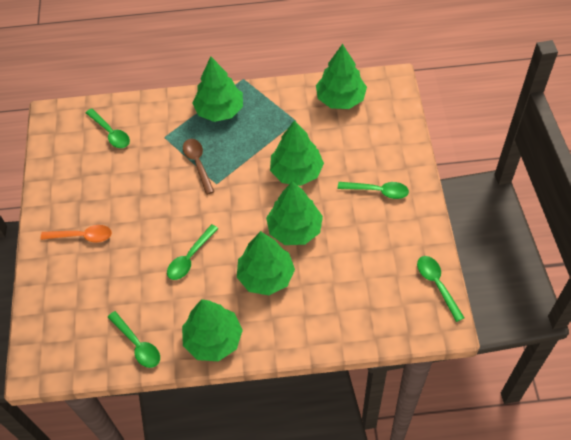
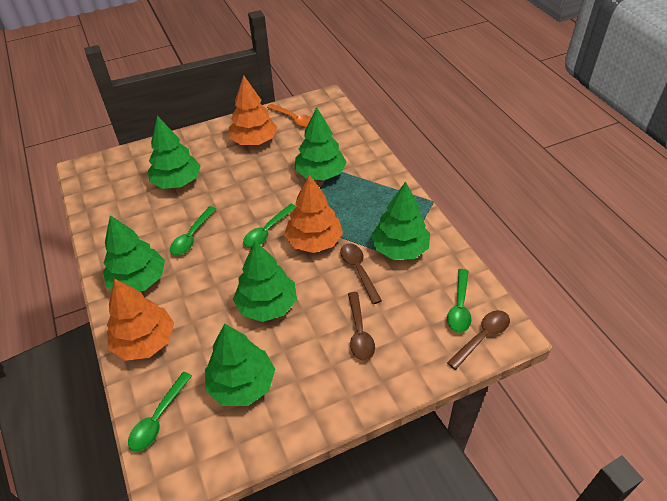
brown spoon: 1 -> 3
green spoon: 5 -> 4
orange tree: 0 -> 3

